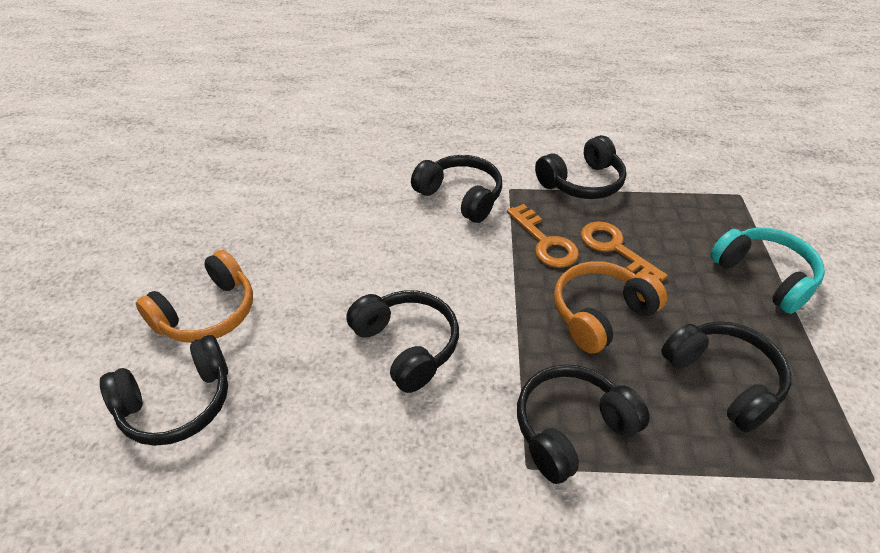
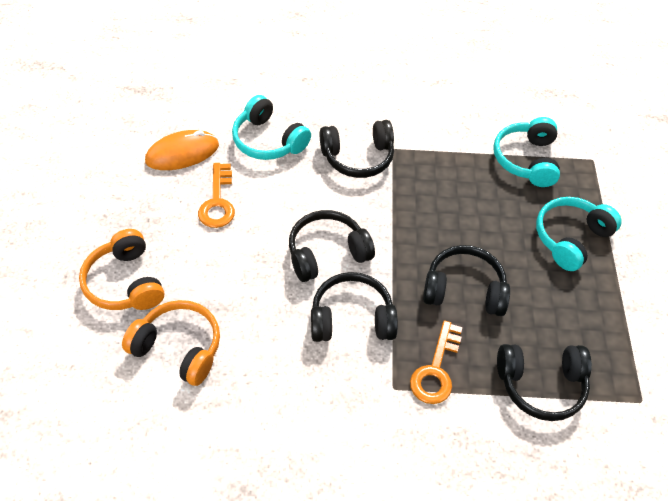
black headphones: 6 -> 5
orange mouse: 0 -> 1
turquoise headphones: 1 -> 3

